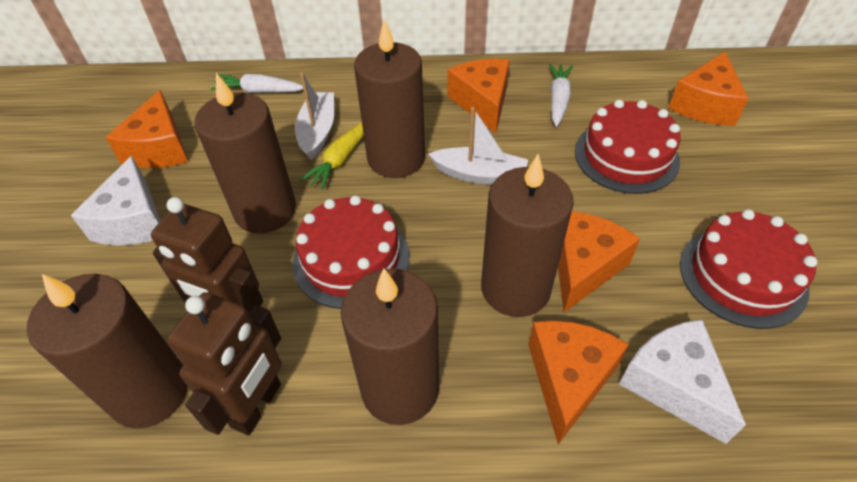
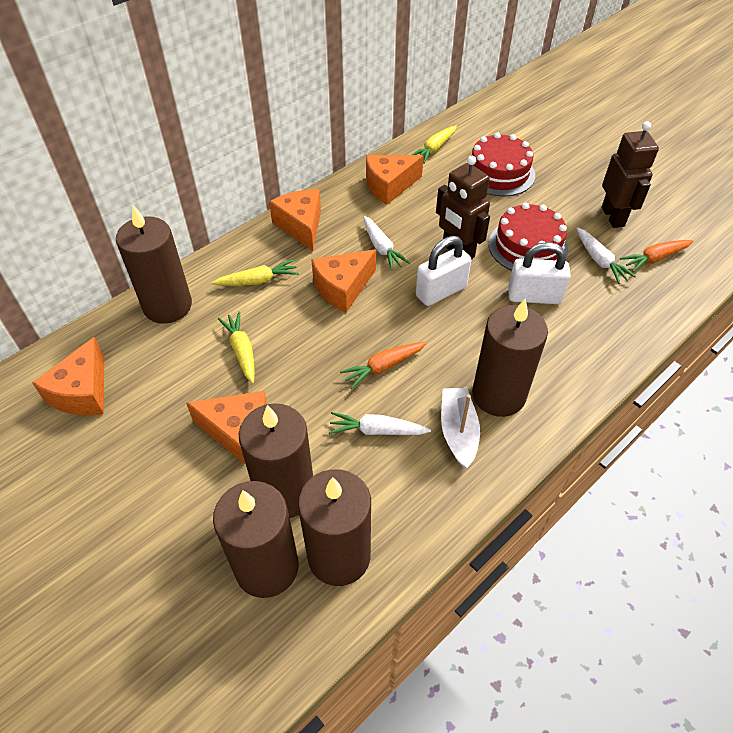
orange carrot: 0 -> 2
red cake: 3 -> 2
white boat: 2 -> 1
white carrot: 2 -> 3
white cheese: 2 -> 0
white padlock: 0 -> 2
yellow carrot: 1 -> 3

